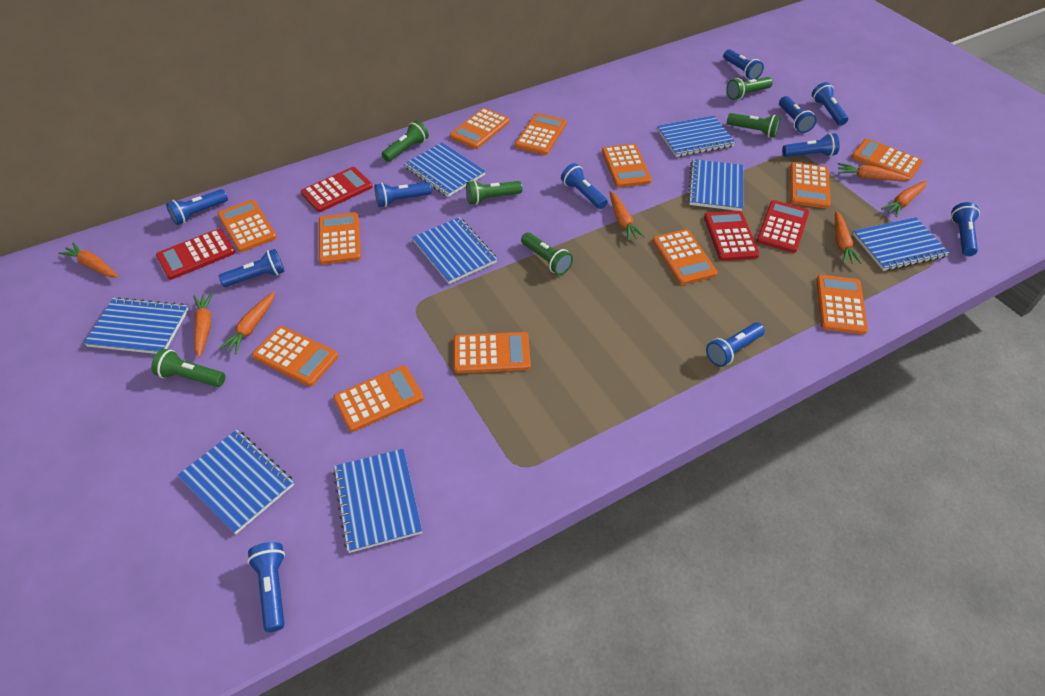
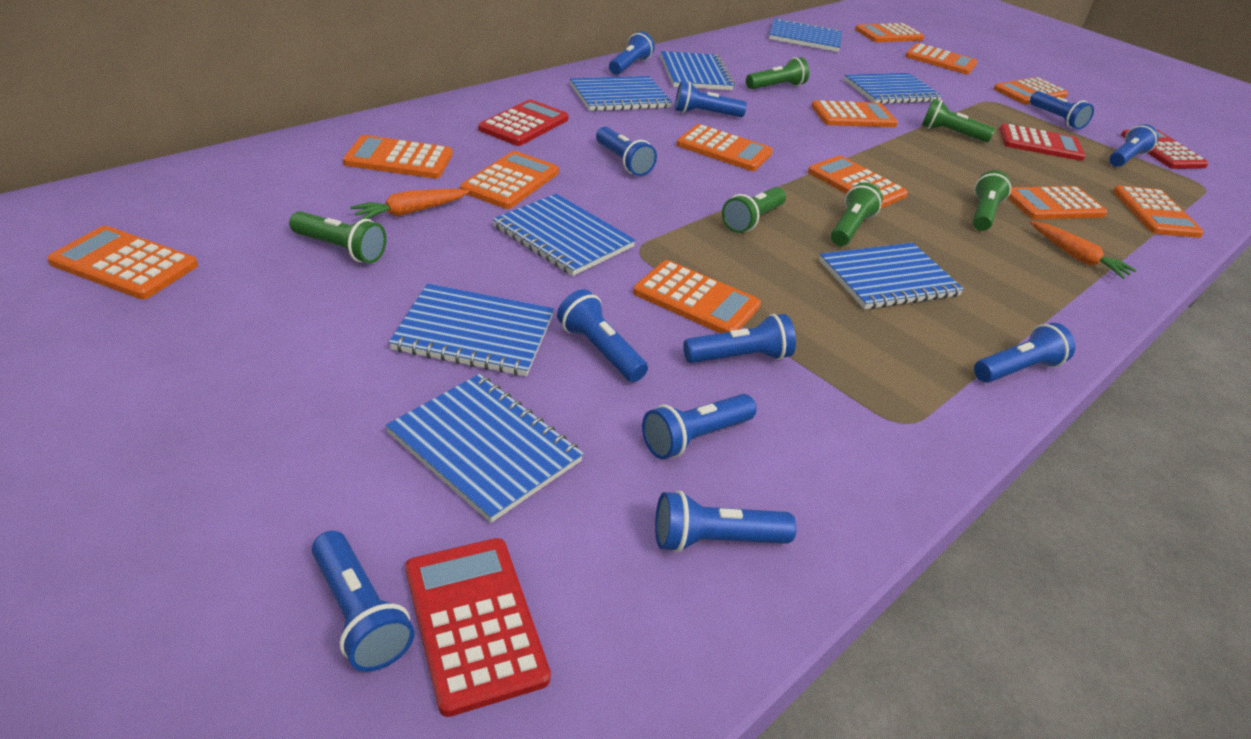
orange carrot: 7 -> 2

